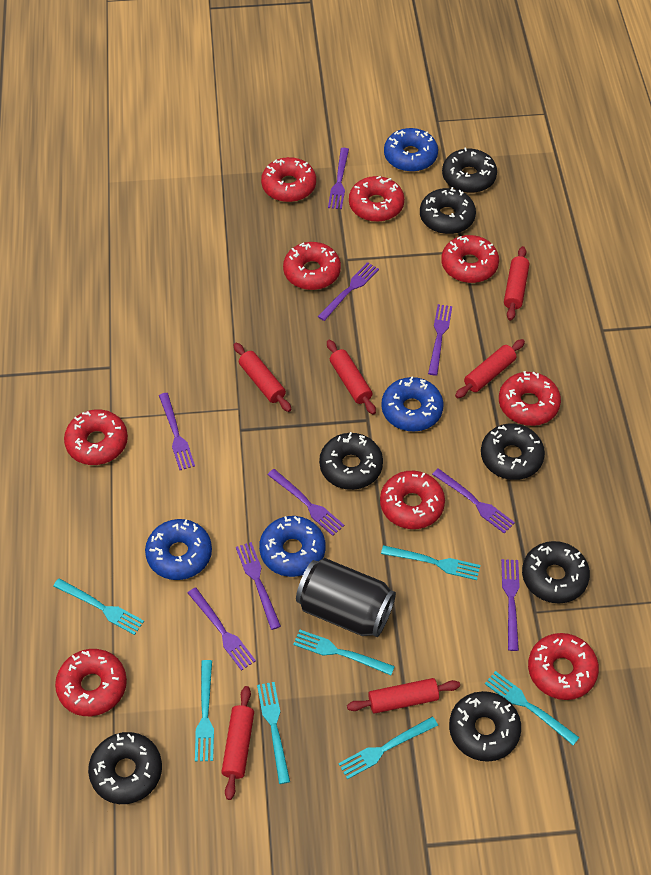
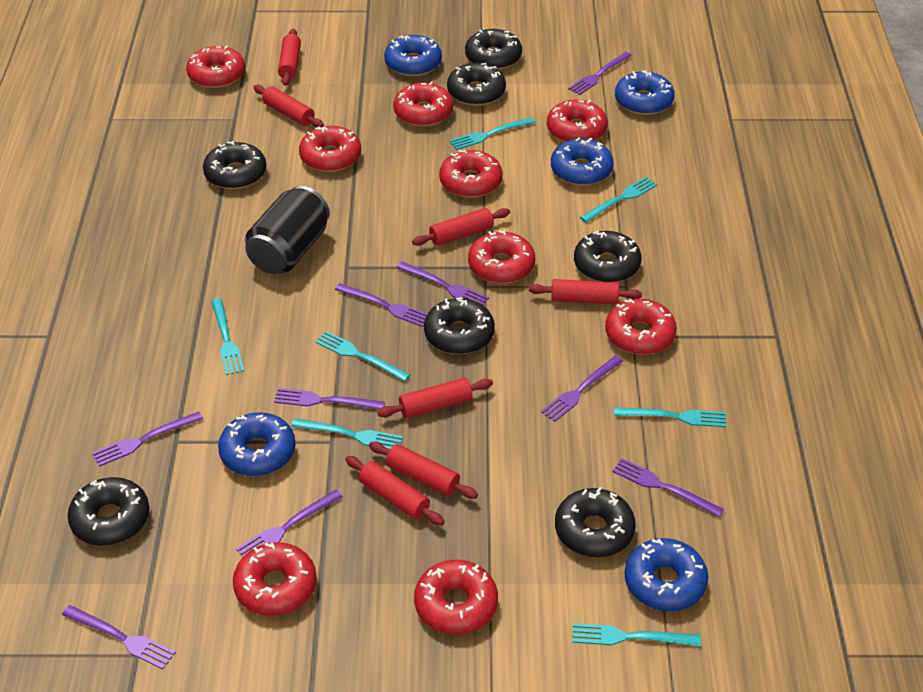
blue donut: 4 -> 5
red rolling pin: 6 -> 7

